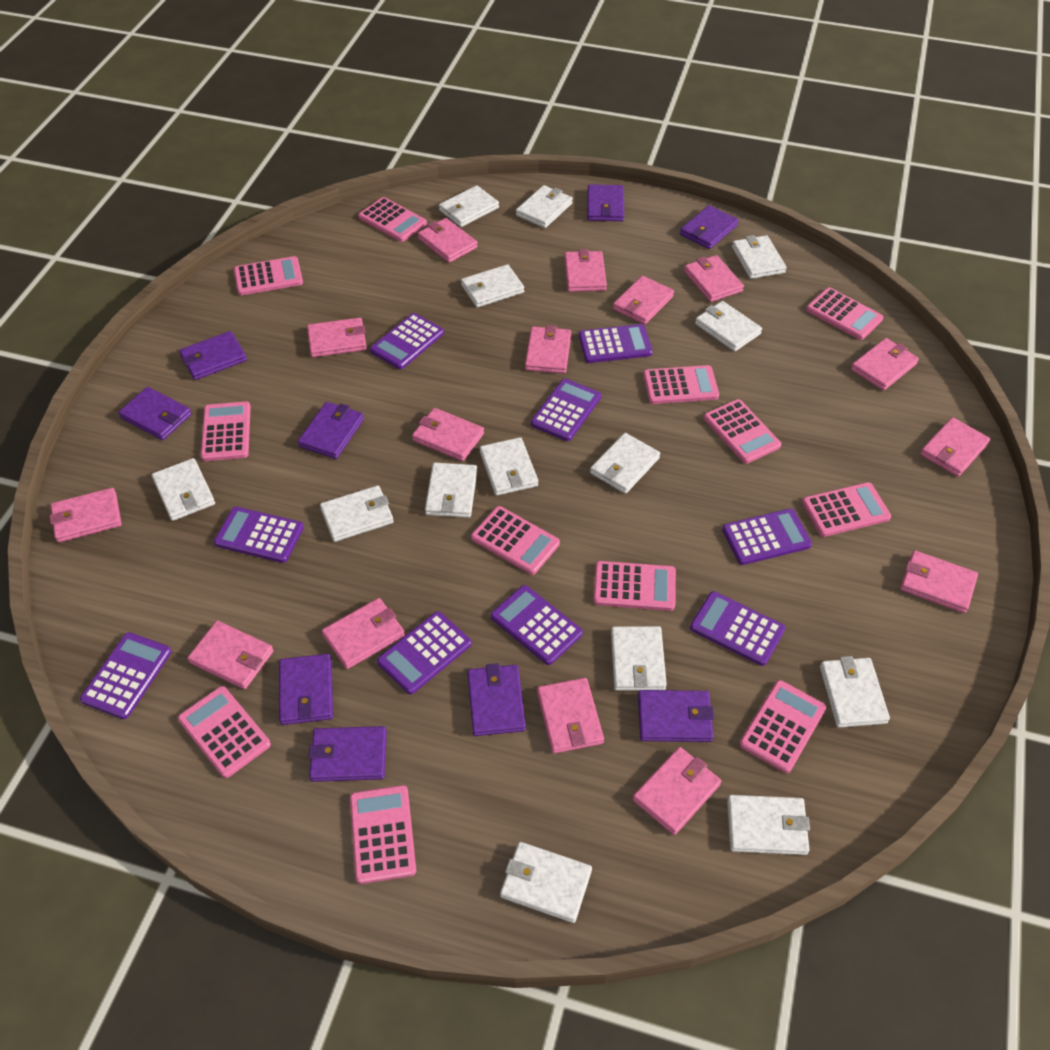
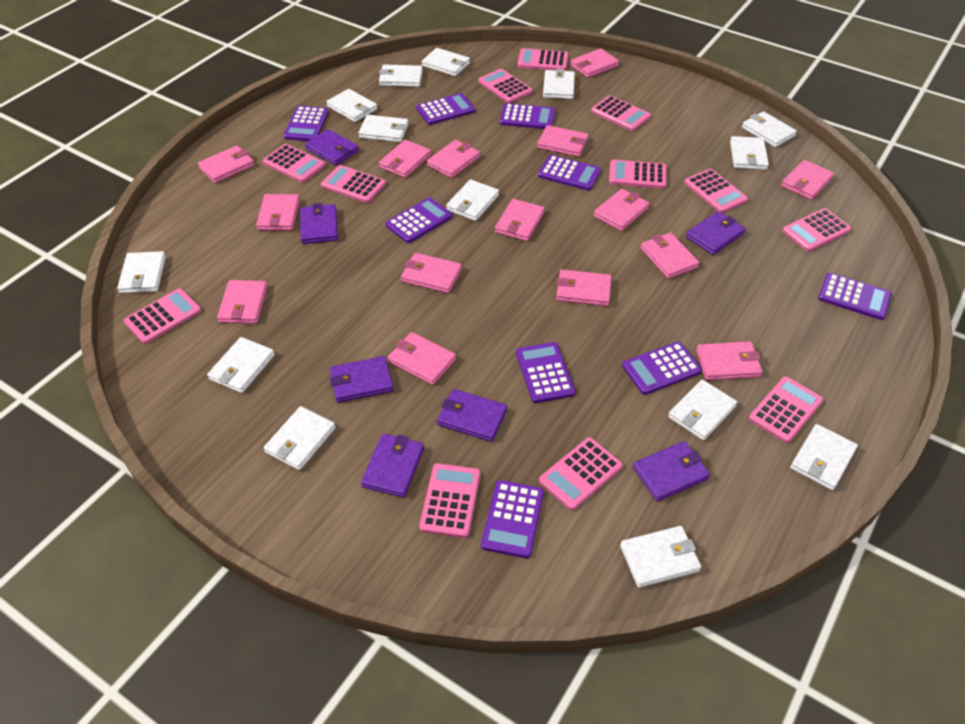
purple wallet: 9 -> 7

